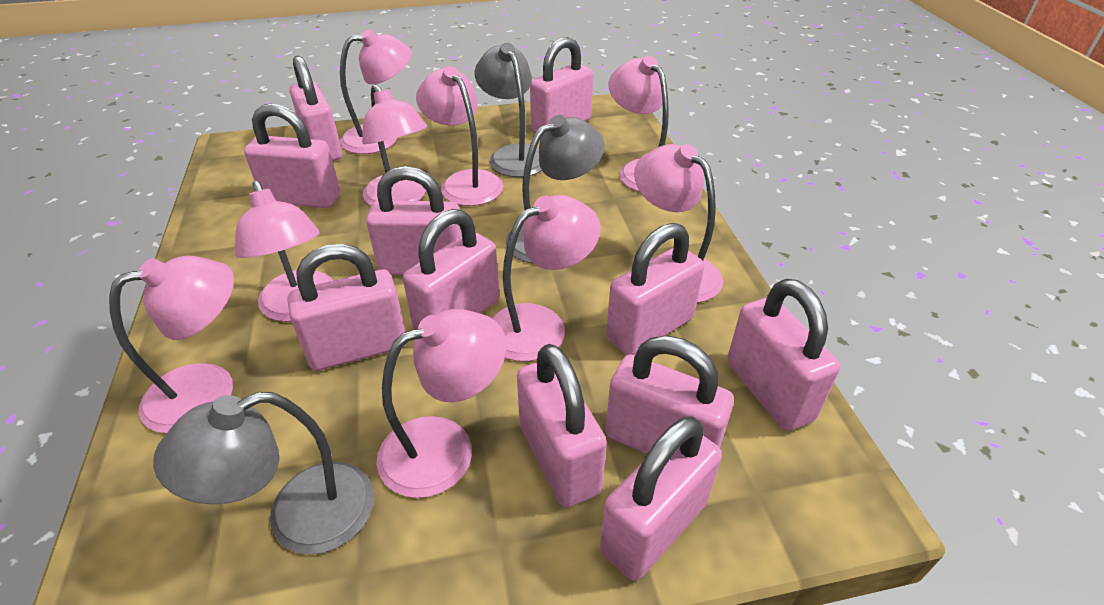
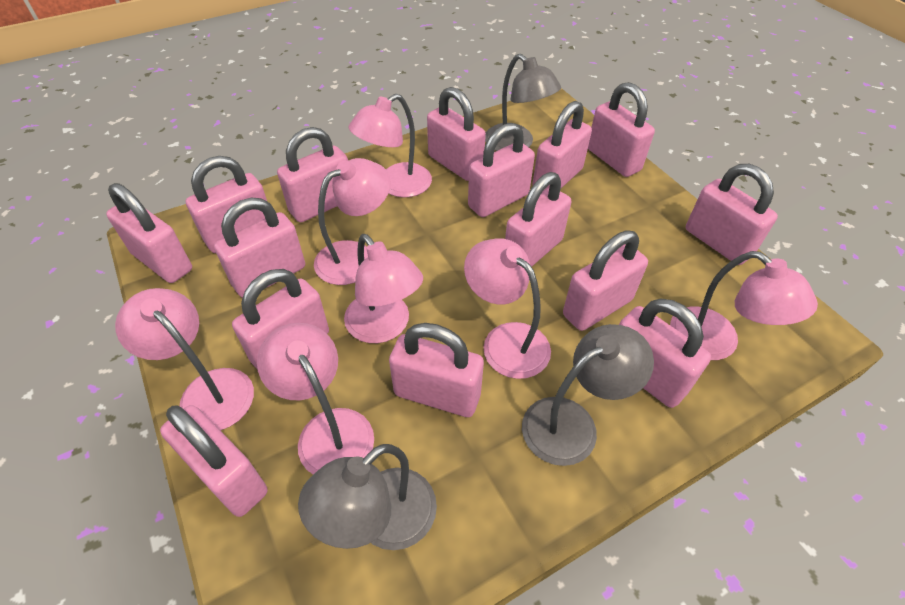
pink lamp: 9 -> 7
pink padlock: 11 -> 15

